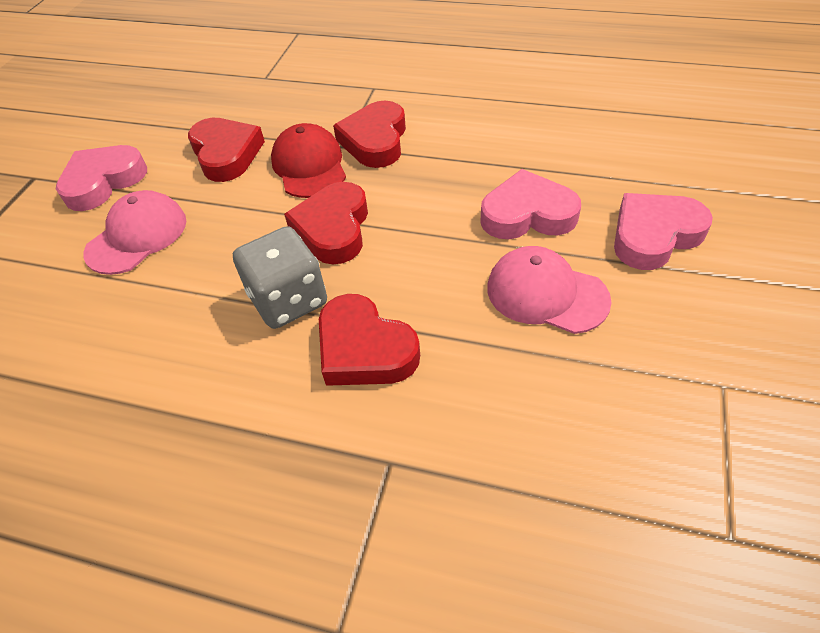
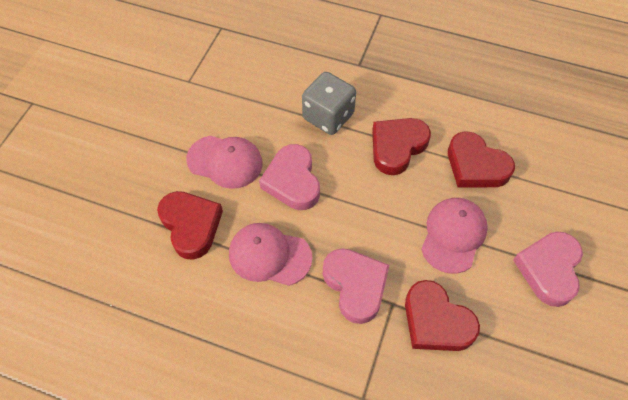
pink cap: 2 -> 3
red cap: 1 -> 0

